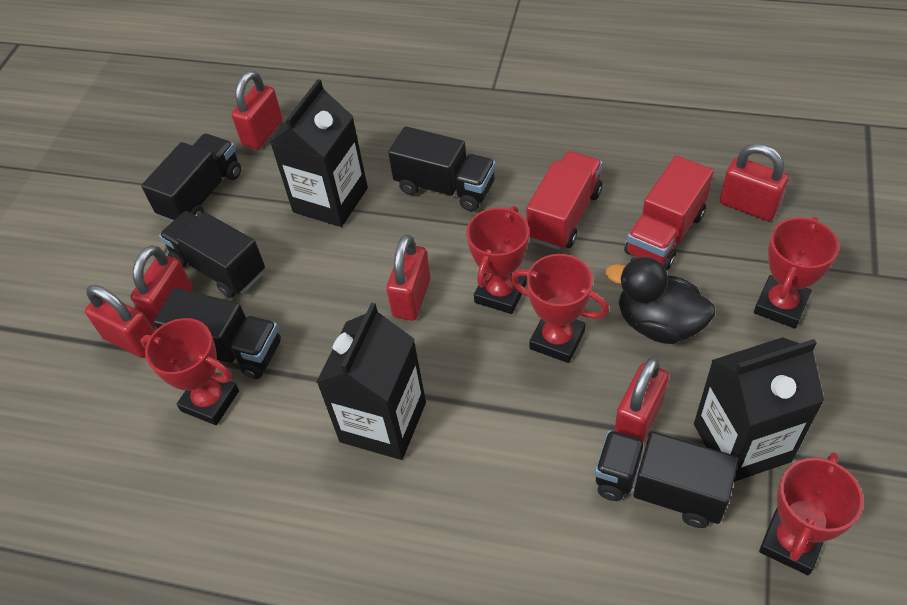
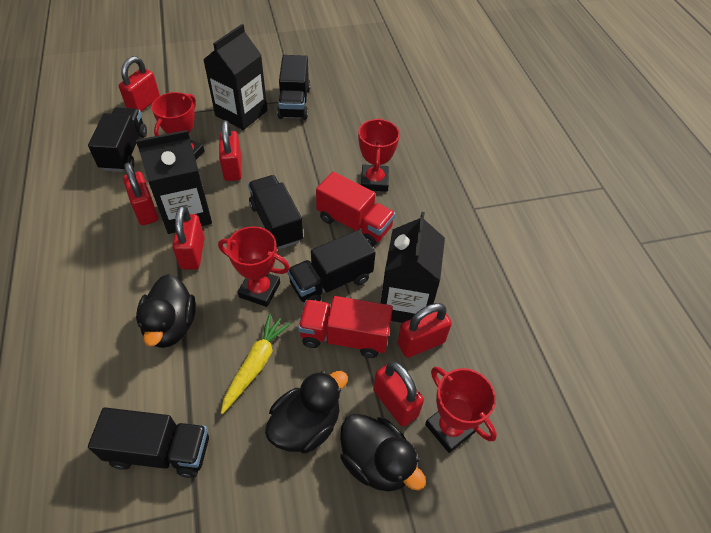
black duck: 1 -> 3
red trophy: 5 -> 4
yellow carrot: 0 -> 1

